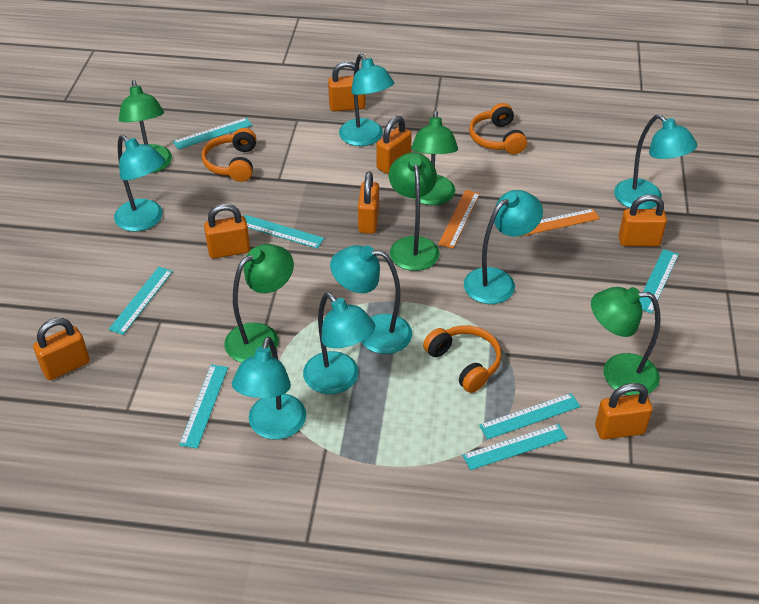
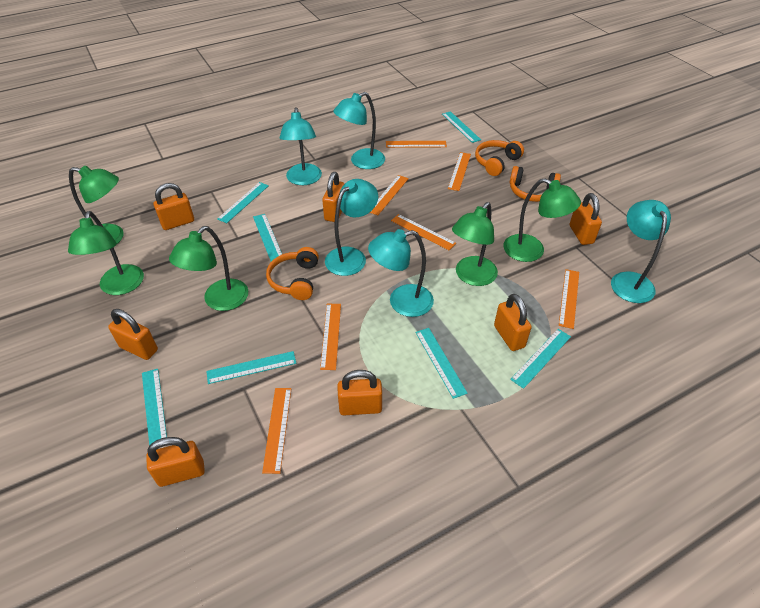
orange ruler: 2 -> 7
turquoise lamp: 7 -> 5

